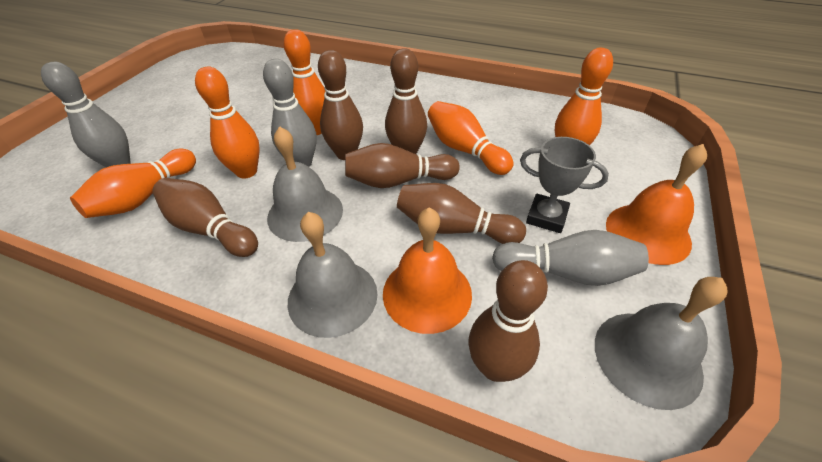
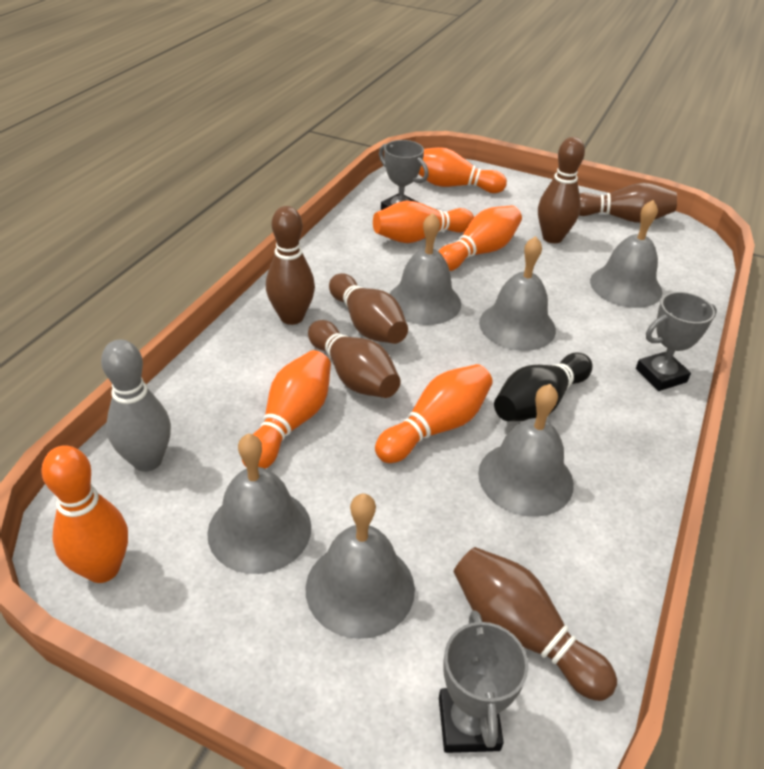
black bowling pin: 0 -> 1
grey bell: 3 -> 6
grey bowling pin: 3 -> 1
grey trophy: 1 -> 3
orange bell: 2 -> 0
orange bowling pin: 5 -> 6

